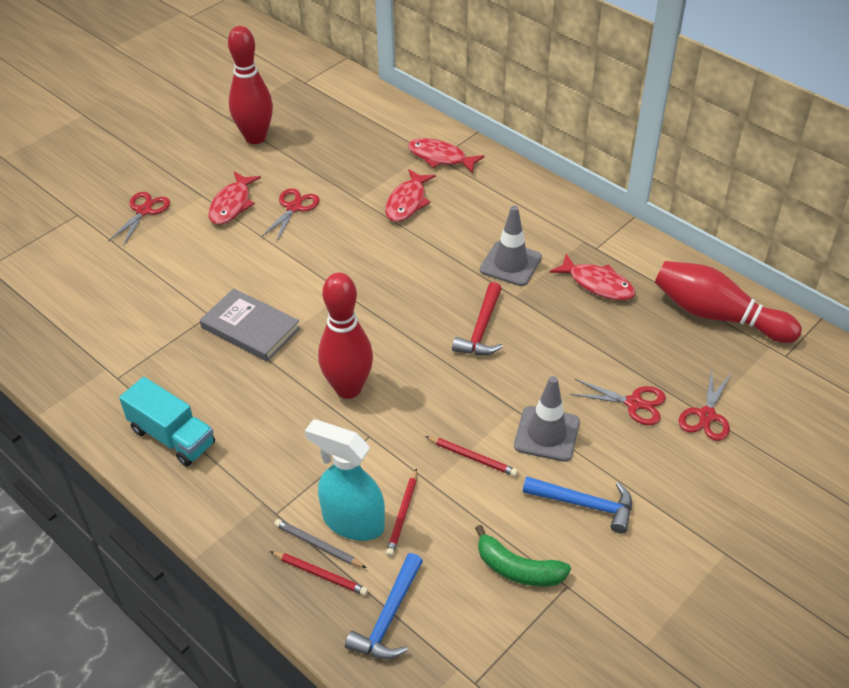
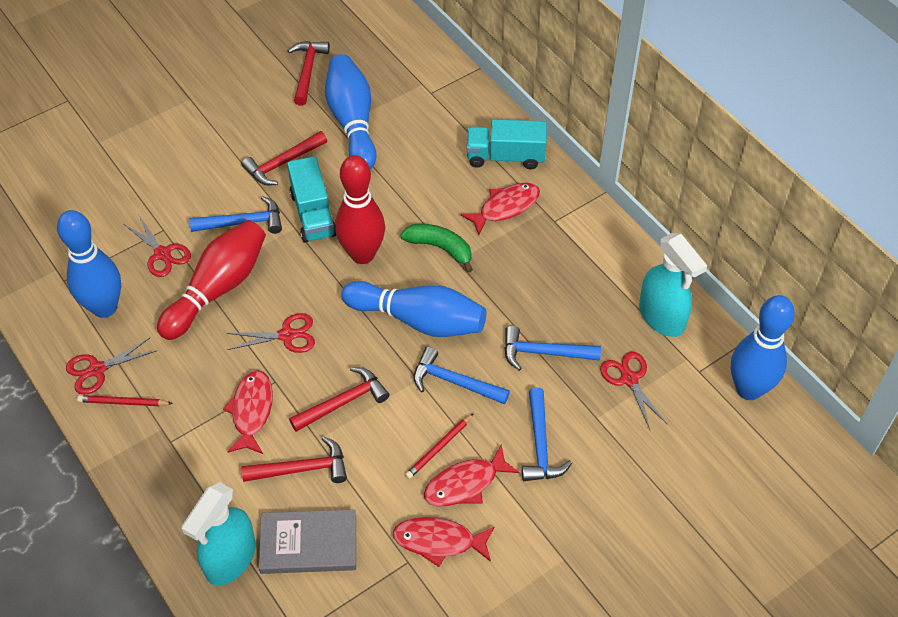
blue bowling pin: 0 -> 4
blue hammer: 2 -> 4
grey pencil: 1 -> 0
grey traffic cone: 2 -> 0
red bowling pin: 3 -> 2
red hammer: 1 -> 4
red pencil: 3 -> 2
turquoise spray bottle: 1 -> 2
turquoise truck: 1 -> 2

